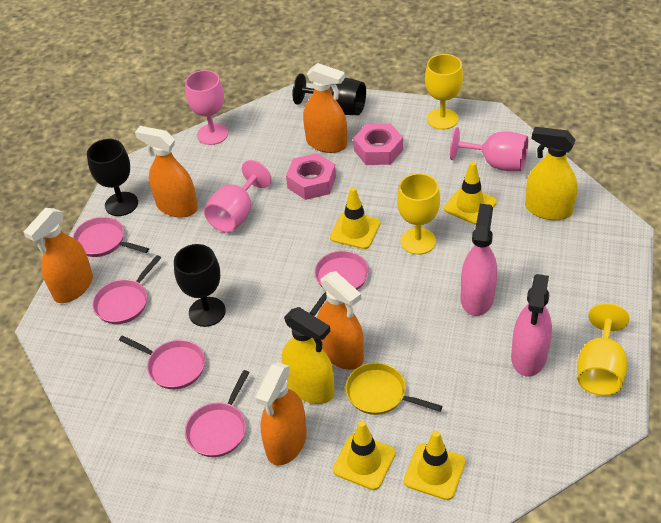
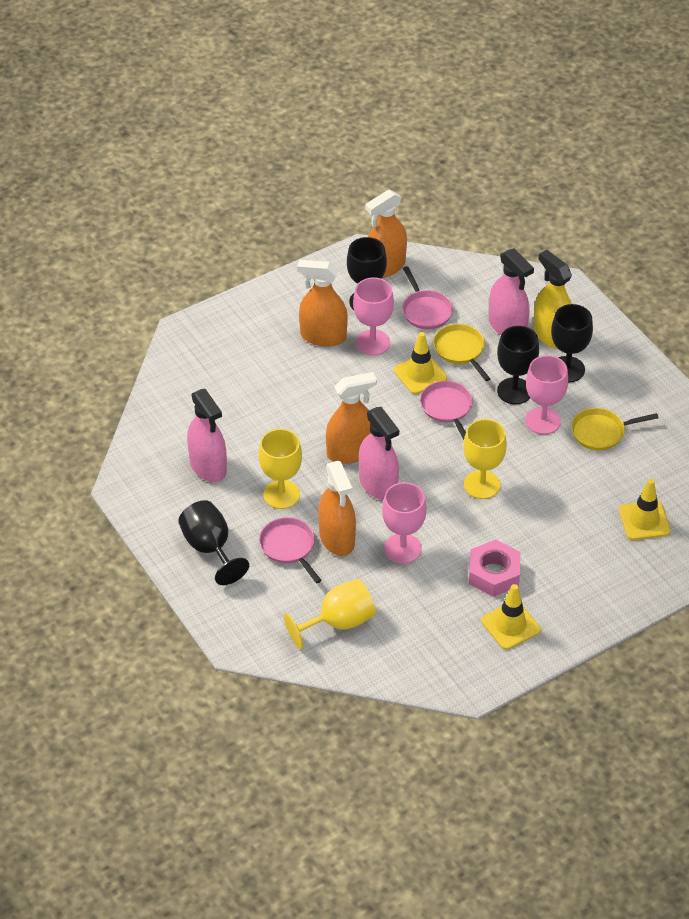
black goblet: 3 -> 4
orange spray bottle: 5 -> 4
pink nut: 2 -> 1
pink pan: 5 -> 3
pink spray bottle: 2 -> 3
yellow pan: 1 -> 2
yellow spray bottle: 2 -> 1
yellow traffic cone: 4 -> 3

